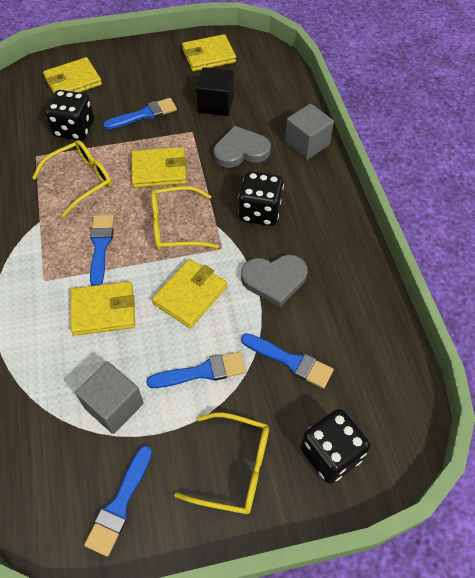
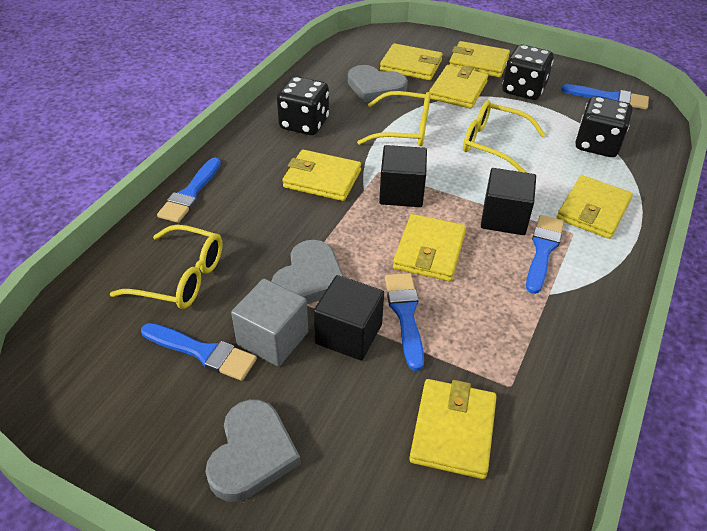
black cube: 1 -> 3
grey cube: 2 -> 1
grey heart: 2 -> 3
yellow wallet: 5 -> 7

